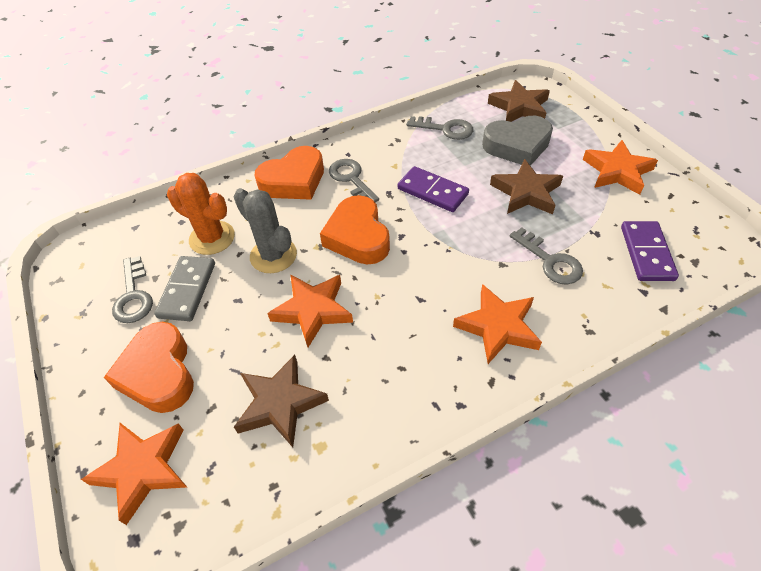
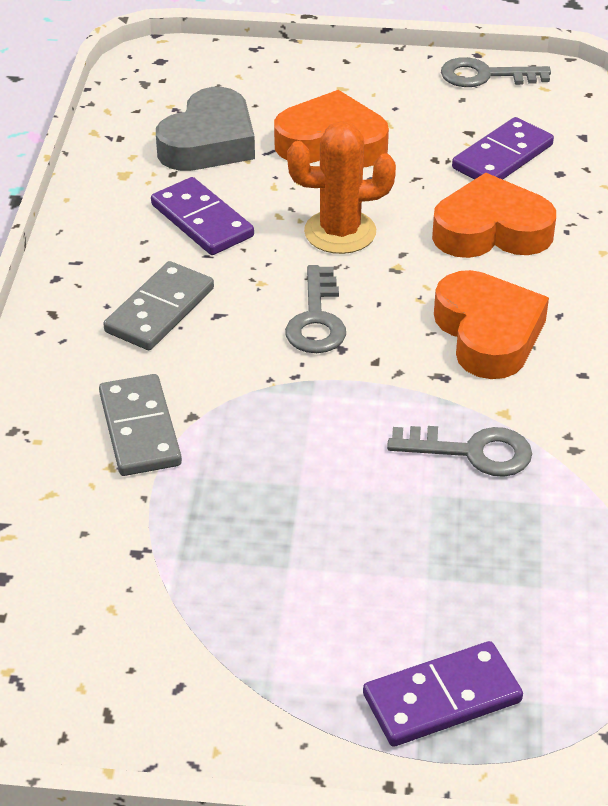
brown star: 3 -> 0
grey cactus: 1 -> 0
grey domino: 1 -> 2
grey key: 4 -> 3
orange star: 4 -> 0
purple domino: 2 -> 3

